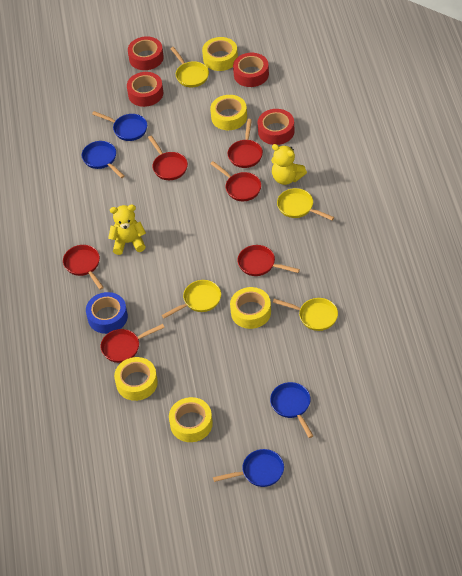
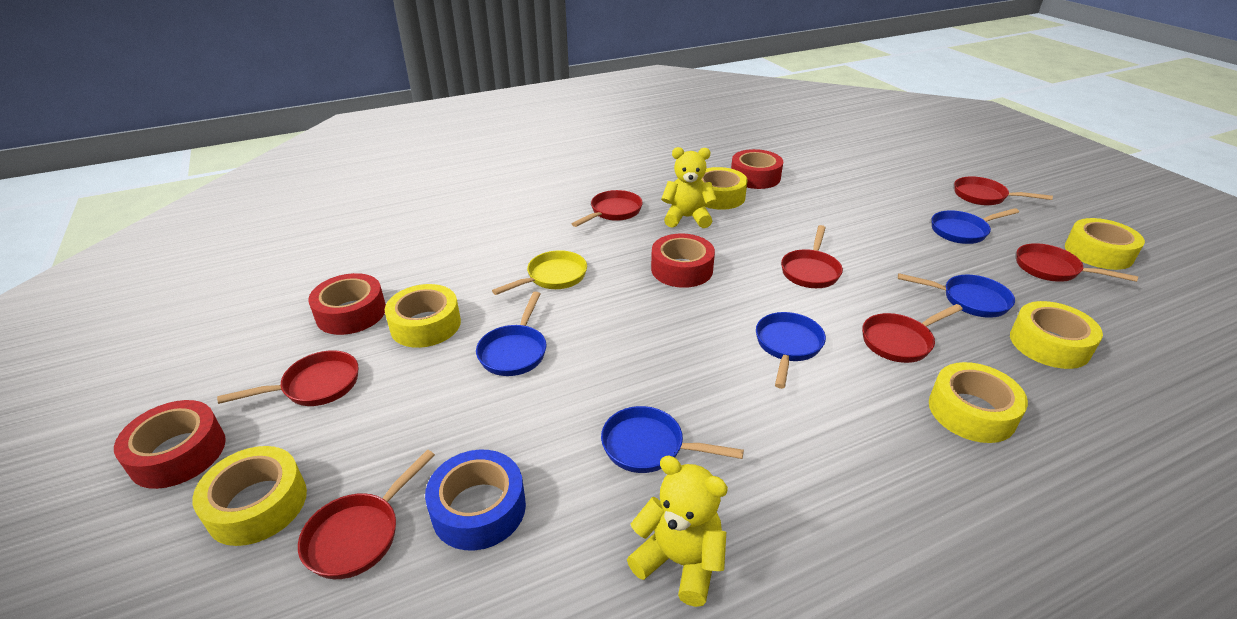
blue pan: 4 -> 5
red pan: 6 -> 7
yellow pan: 4 -> 1
yellow tape: 5 -> 6

